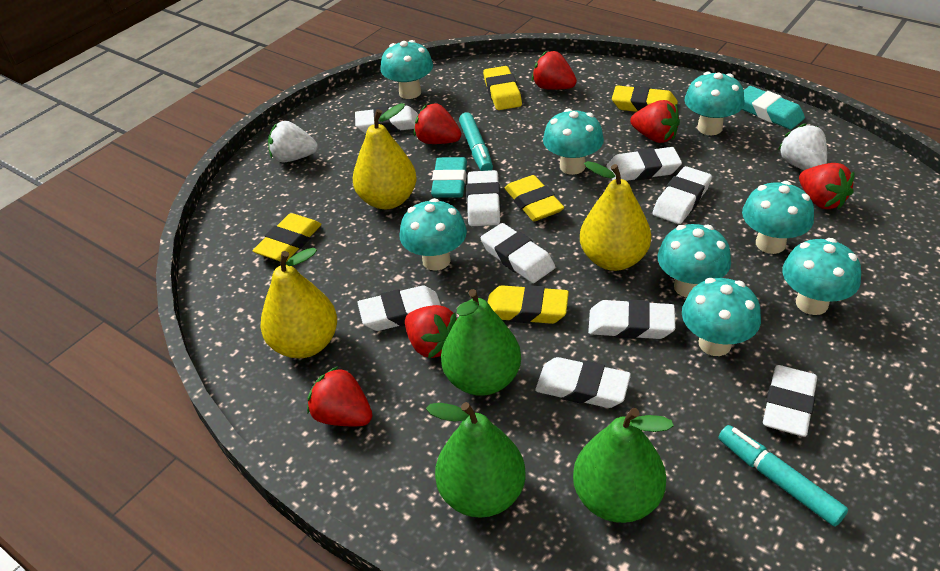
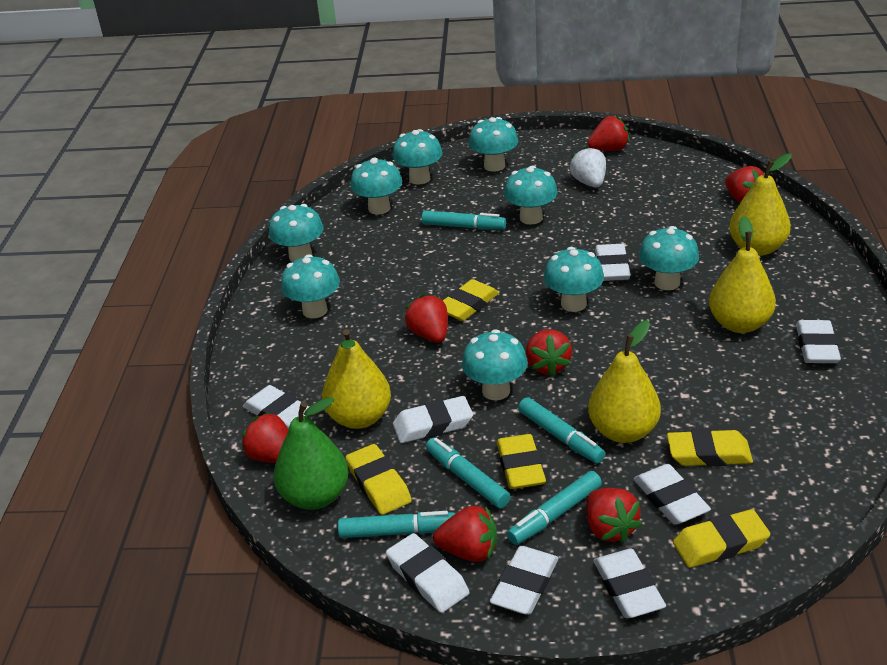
green pear: 3 -> 1
red strawberry: 6 -> 7
turquoise eraser: 2 -> 0
turquoise marker: 2 -> 5
turquoise mushroom: 8 -> 9
white eraser: 9 -> 8
white strawberry: 2 -> 1
yellow pear: 3 -> 4

